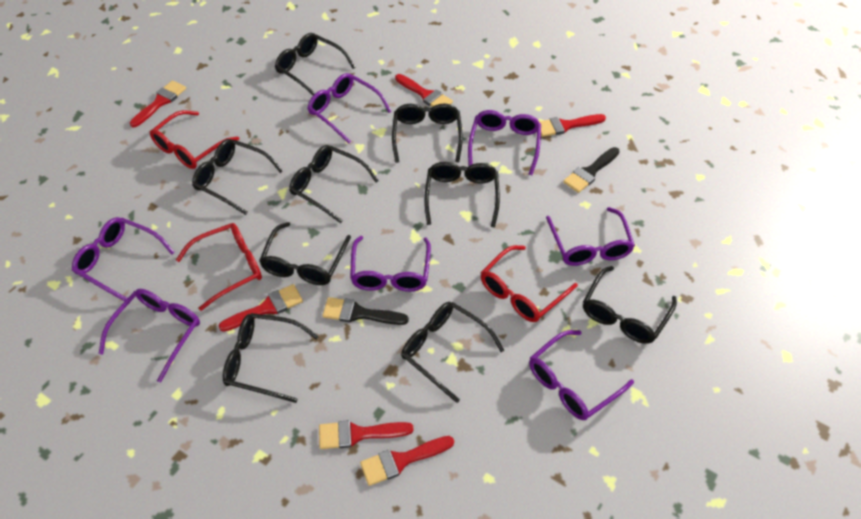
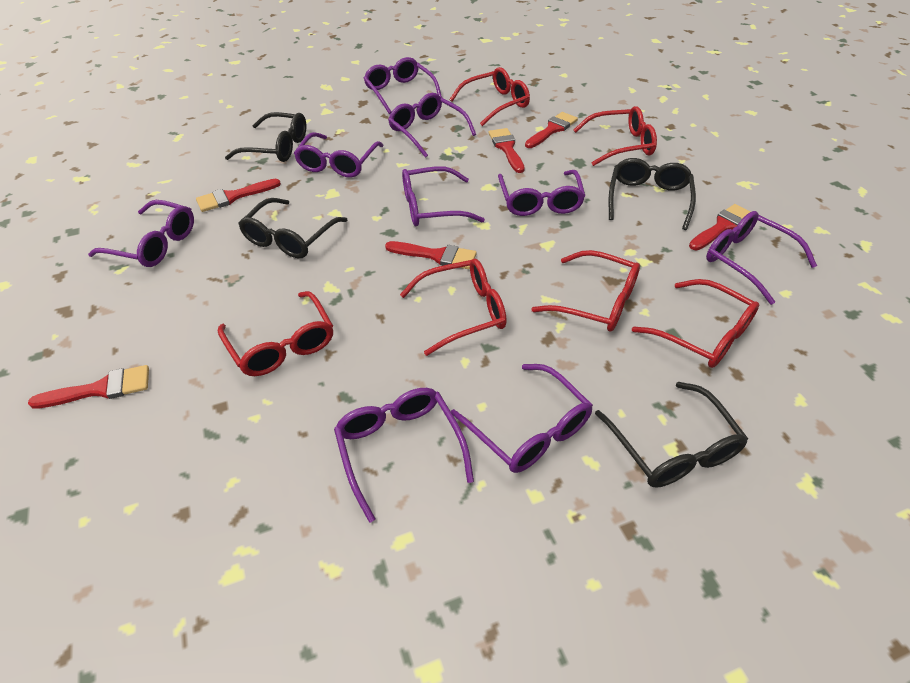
black brush: 2 -> 0
black glasses: 9 -> 4
purple glasses: 7 -> 9
red glasses: 3 -> 6

